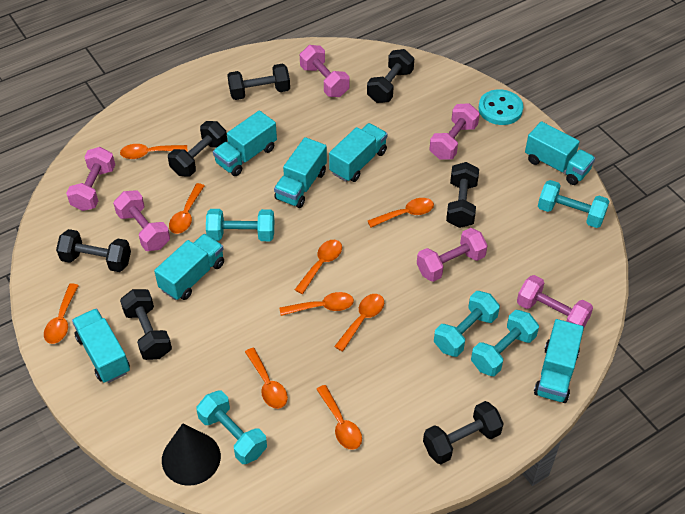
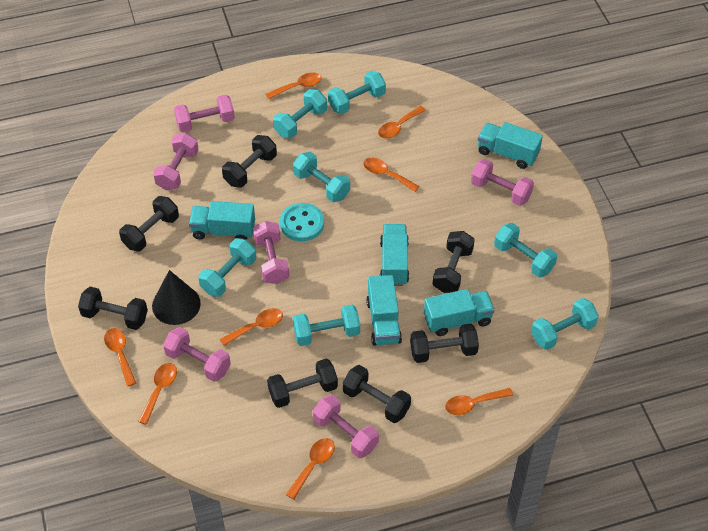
orange spoon: 9 -> 8
turquoise dumbbell: 5 -> 7
turquoise truck: 7 -> 5

